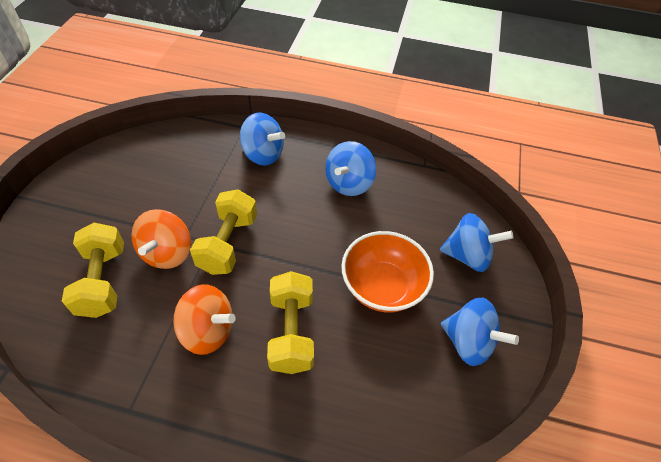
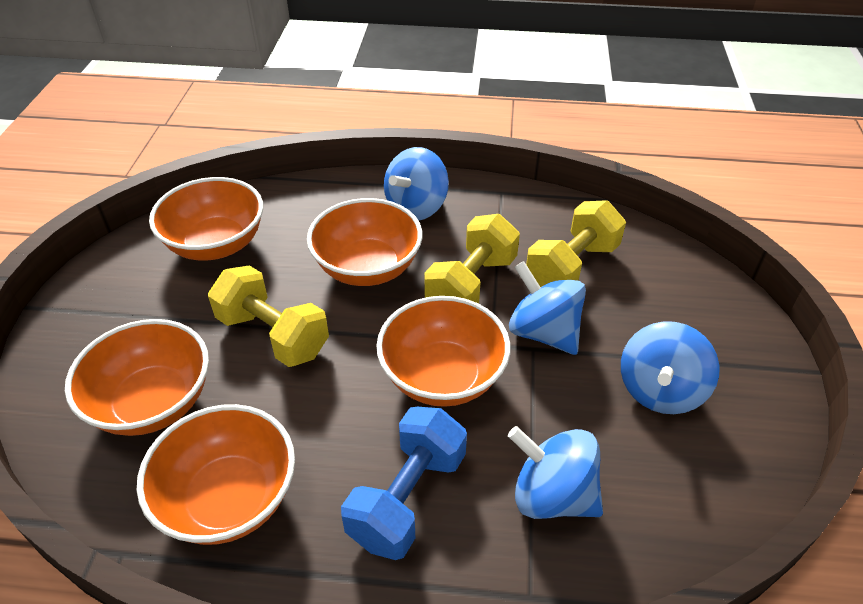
blue dumbbell: 0 -> 1
orange bowl: 1 -> 5
orange spinning top: 2 -> 0

